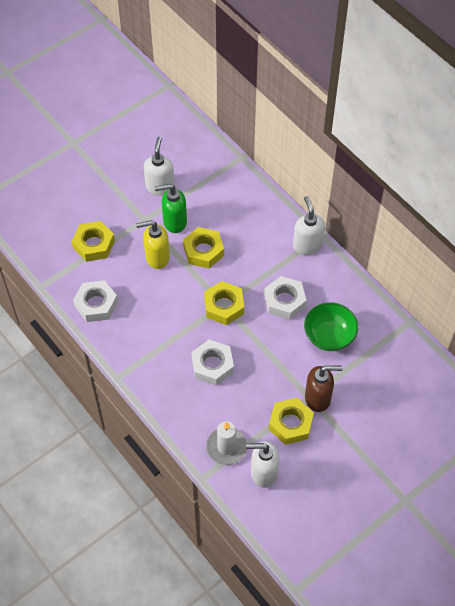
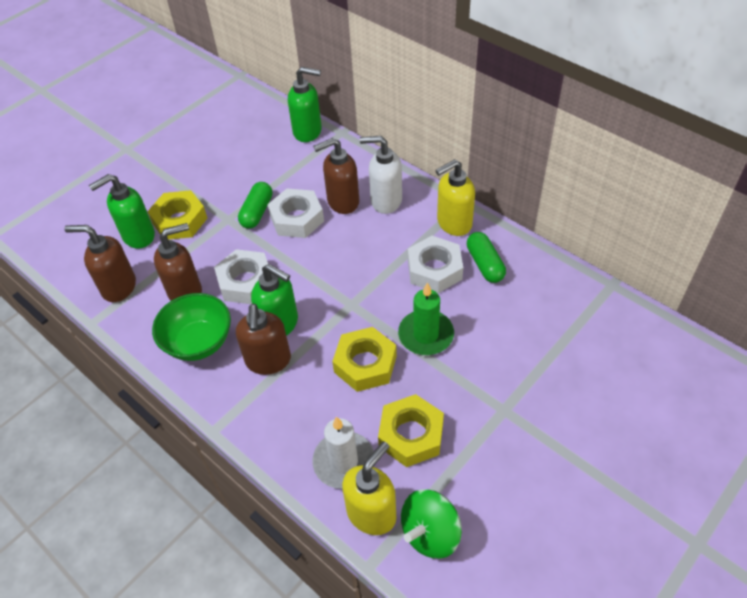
brown soap dispenser: 1 -> 4
green candle: 0 -> 1
green capsule: 0 -> 2
green soap dispenser: 1 -> 3
green spinning top: 0 -> 1
white soap dispenser: 3 -> 1
yellow nut: 4 -> 3
yellow soap dispenser: 1 -> 2

